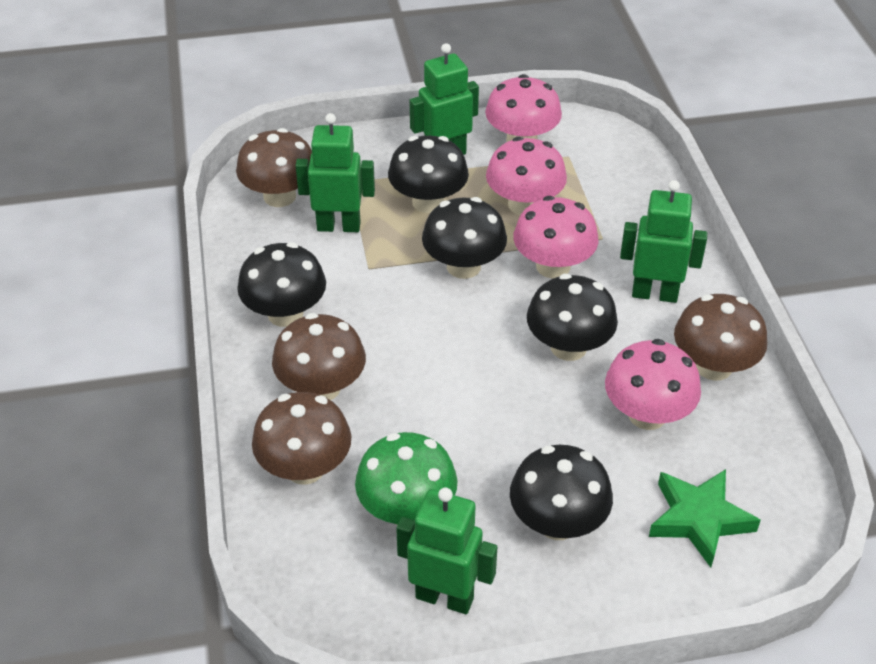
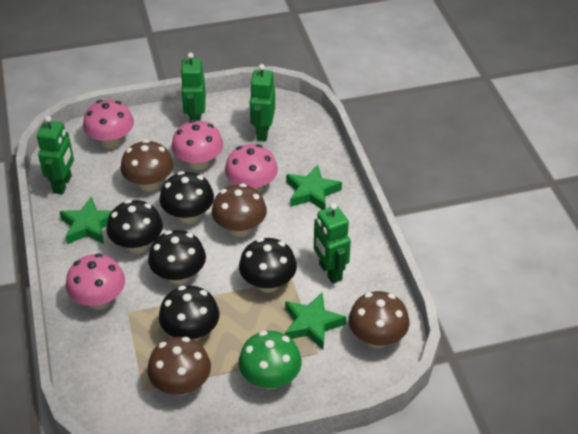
green star: 1 -> 3

